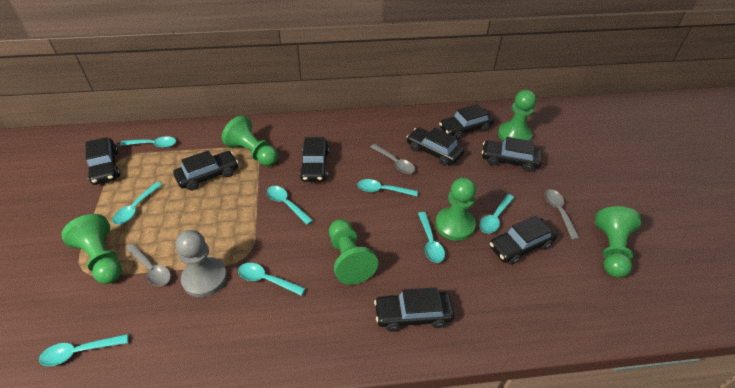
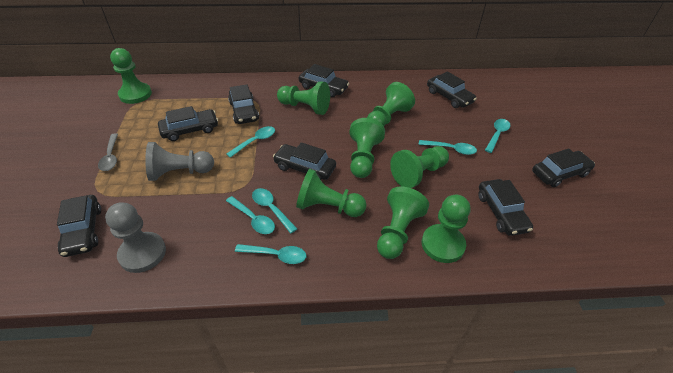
green pawn: 6 -> 8
grey pawn: 1 -> 2
grey spoon: 3 -> 1
turquoise spoon: 8 -> 6

